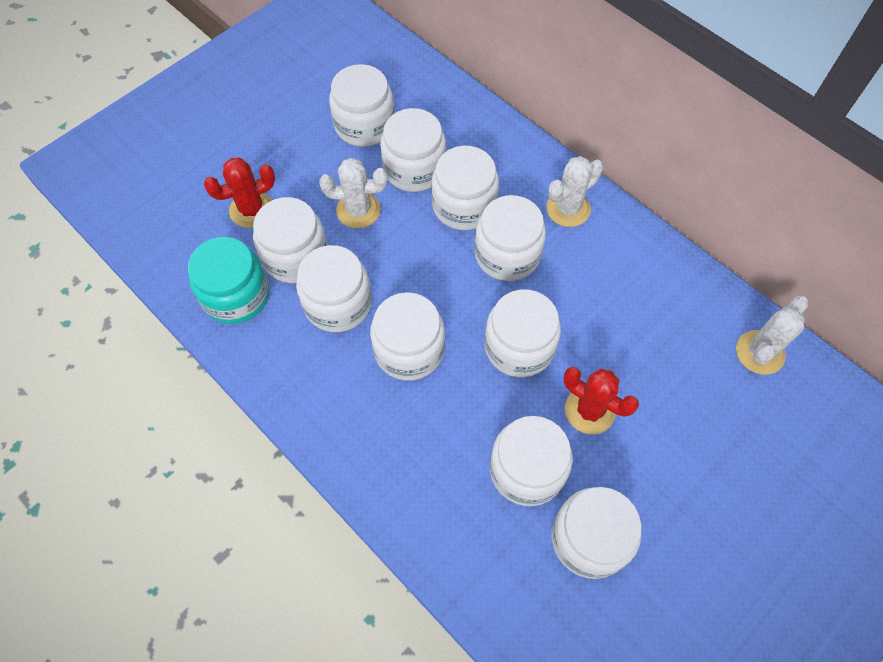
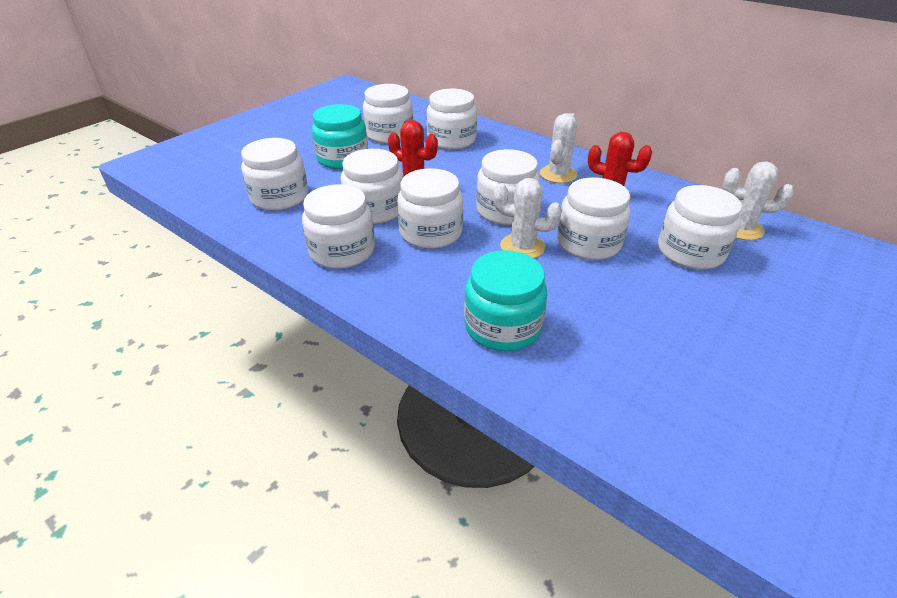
turquoise jar: 1 -> 2
white jar: 10 -> 9

